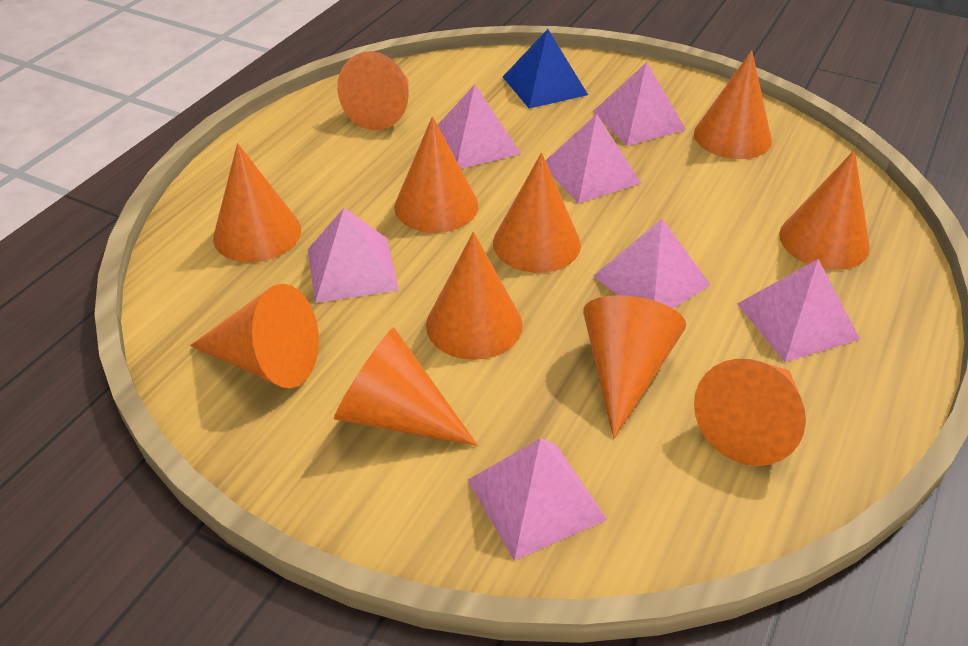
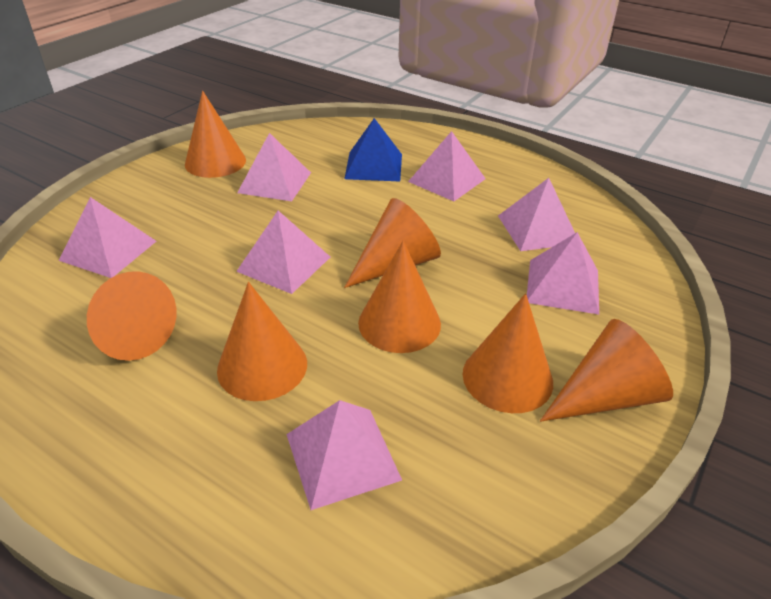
orange cone: 11 -> 7

